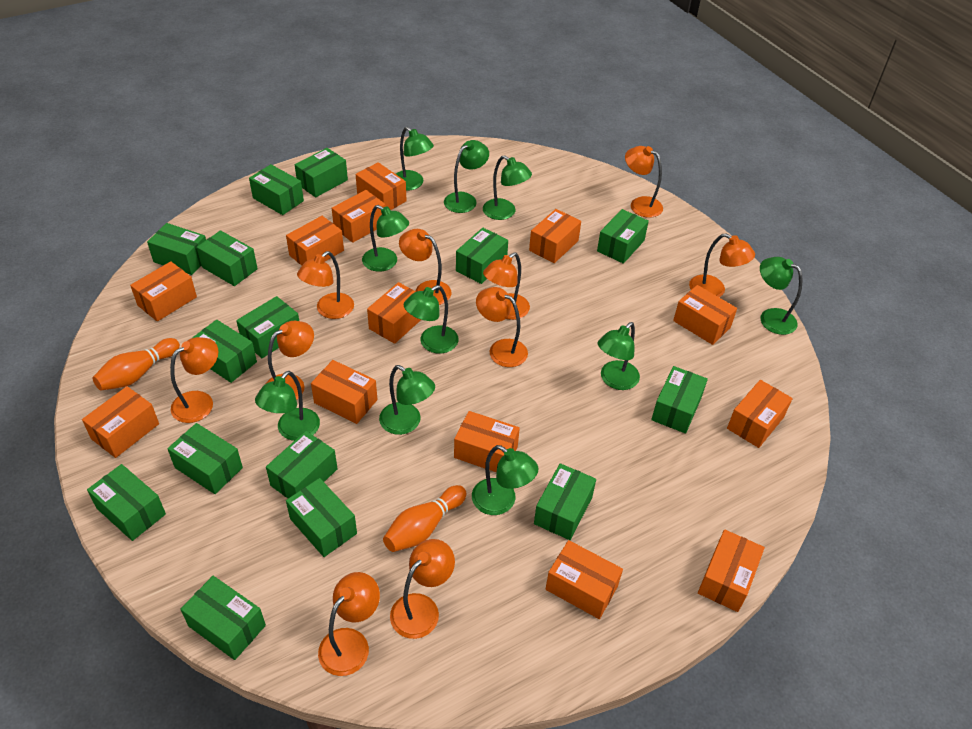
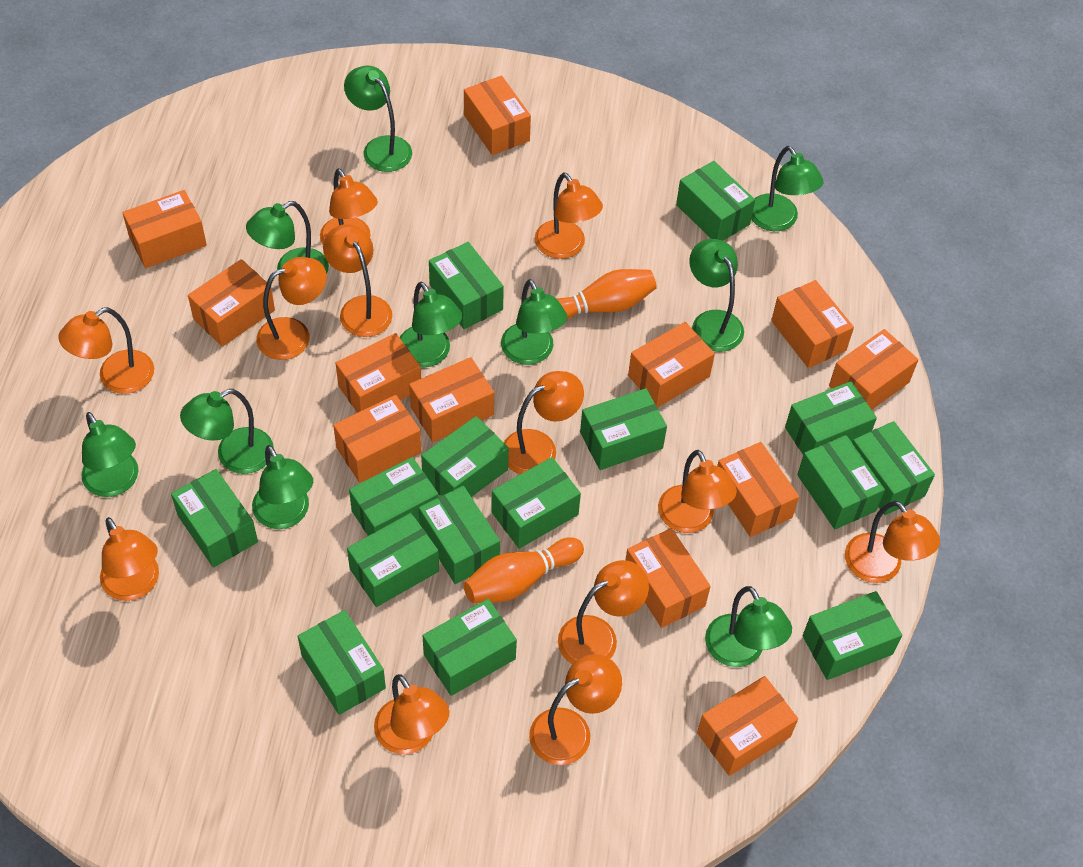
orange box: 13 -> 12
orange lamp: 10 -> 12

